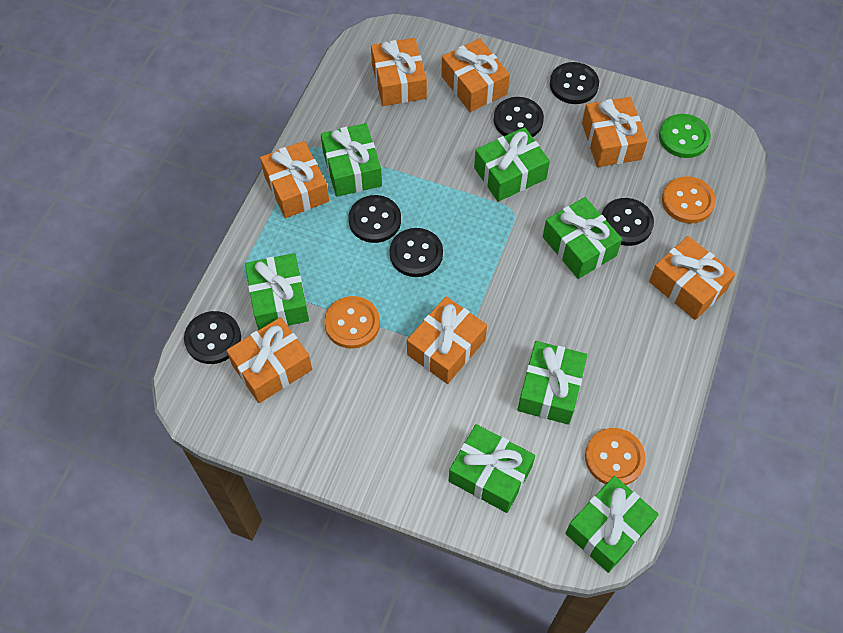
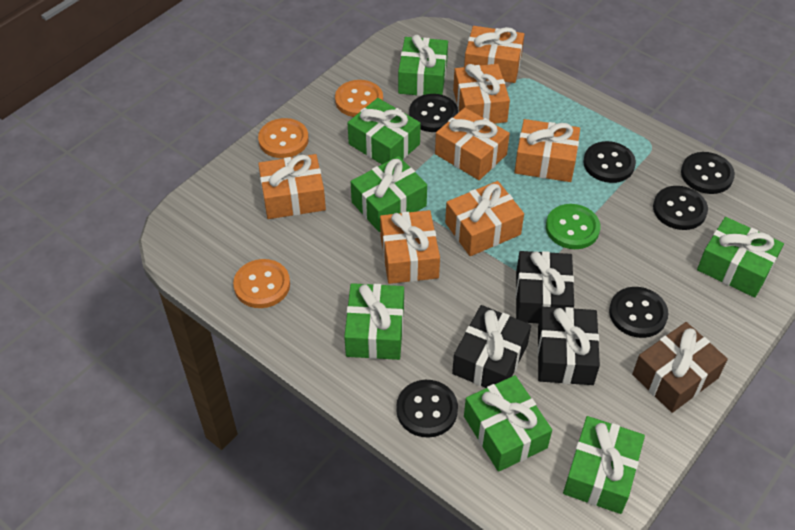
black gift: 0 -> 3
brown gift: 0 -> 1

